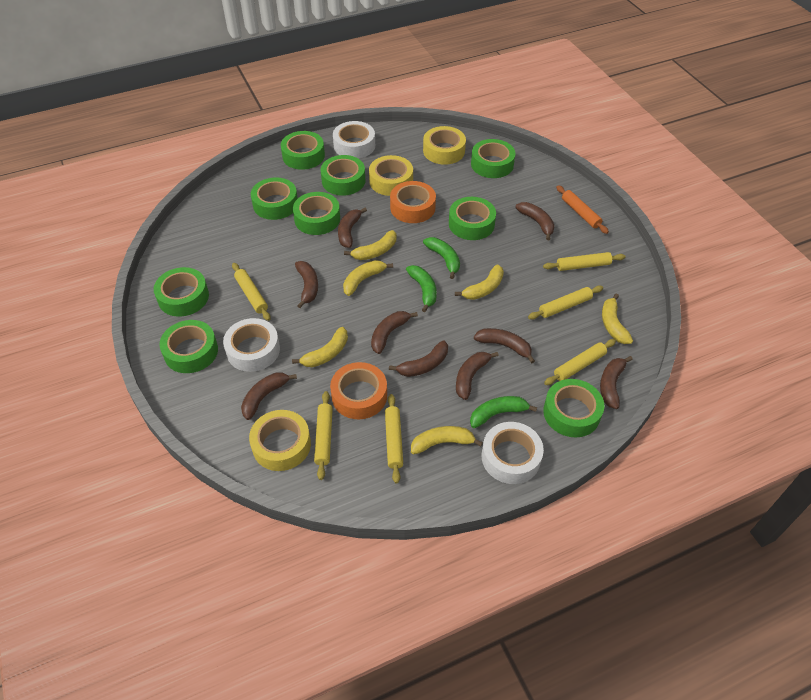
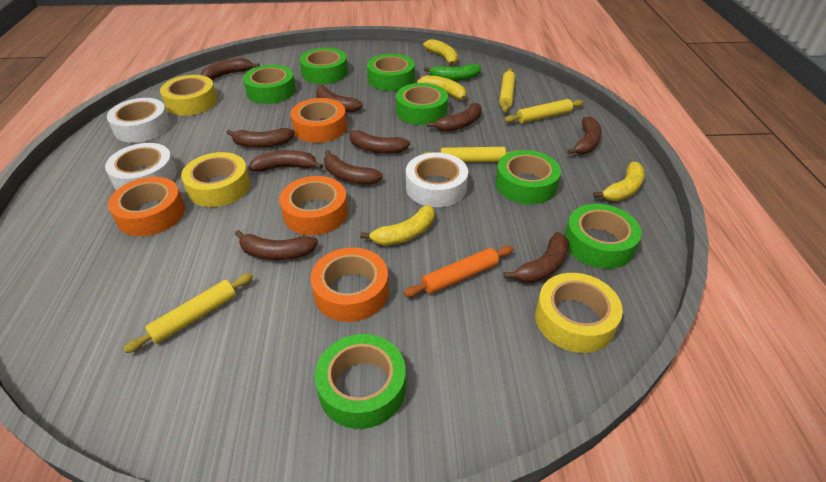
brown banana: 9 -> 10
green banana: 3 -> 1
green tape: 9 -> 7
orange tape: 2 -> 4
yellow banana: 6 -> 4
yellow rolling pin: 6 -> 4

